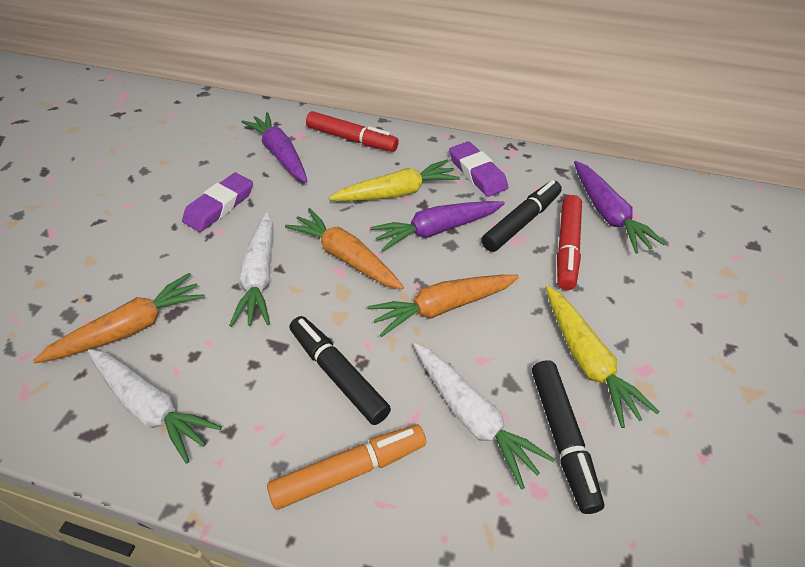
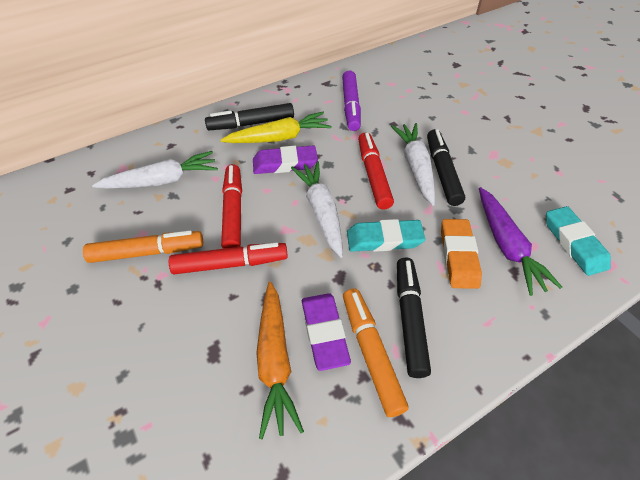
orange carrot: 3 -> 1
orange eraser: 0 -> 1
orange marker: 1 -> 2
purple carrot: 3 -> 1
purple marker: 0 -> 1
red marker: 2 -> 3
turquoise eraser: 0 -> 2
yellow carrot: 2 -> 1

